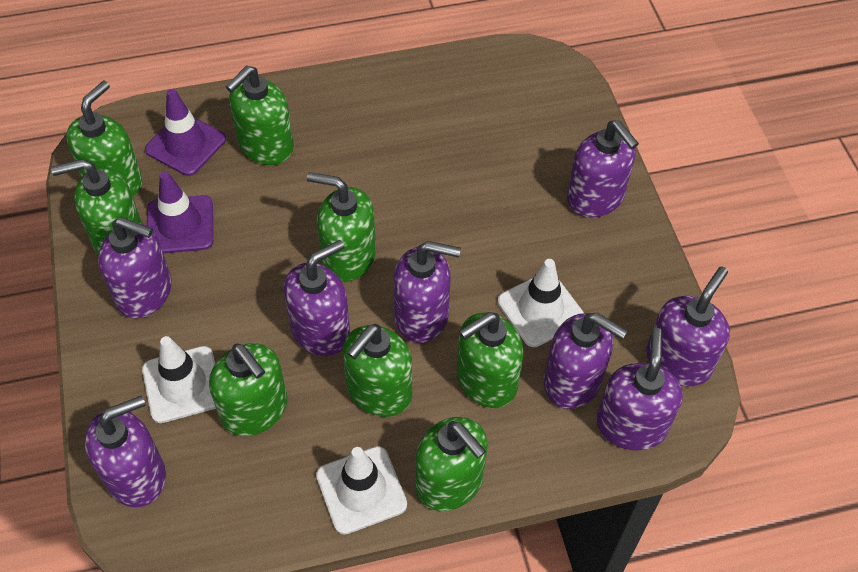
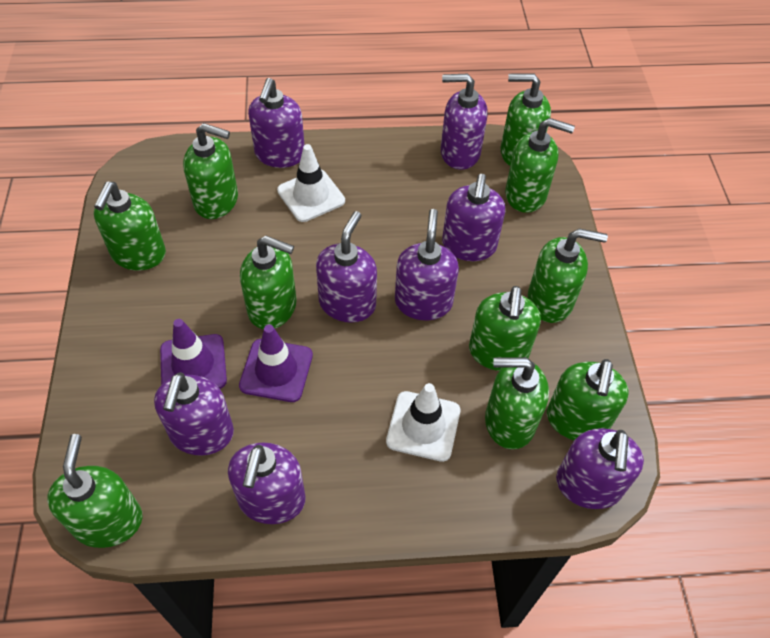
green soap dispenser: 8 -> 10
white traffic cone: 3 -> 2

